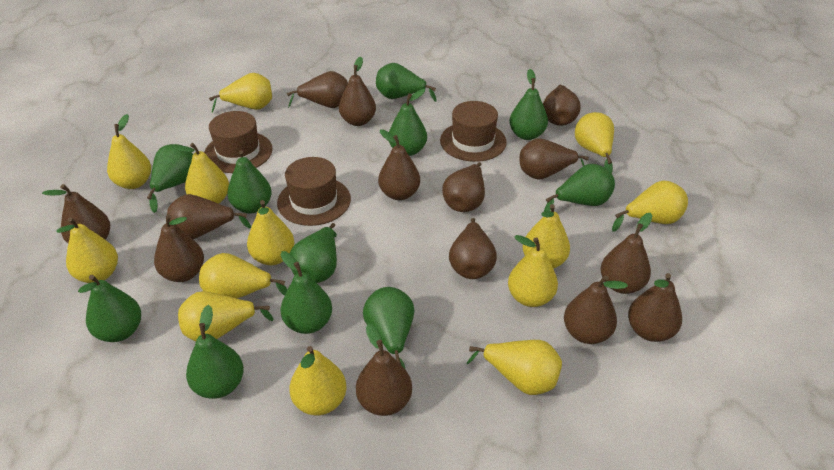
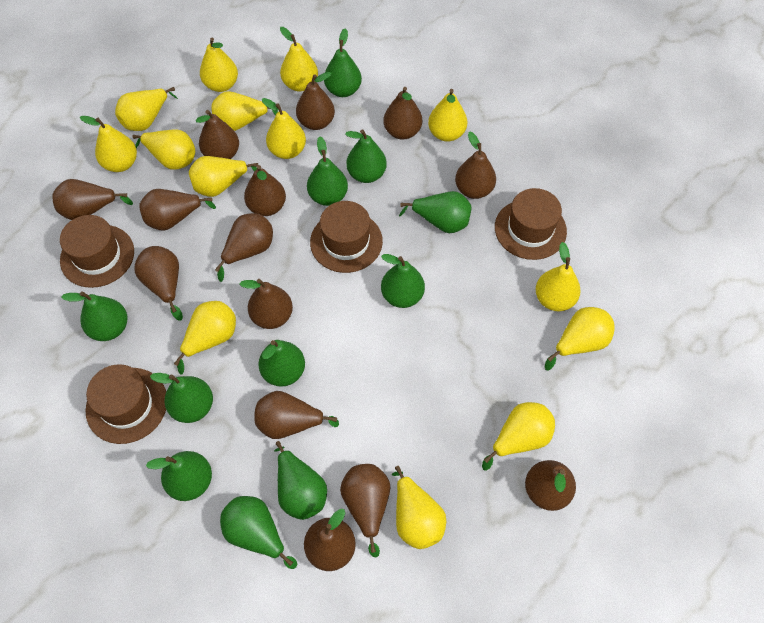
brown hat: 3 -> 4
yellow pear: 13 -> 14

